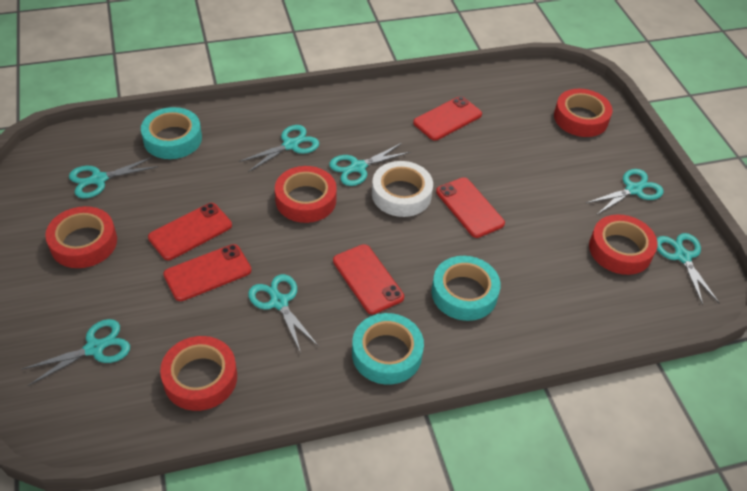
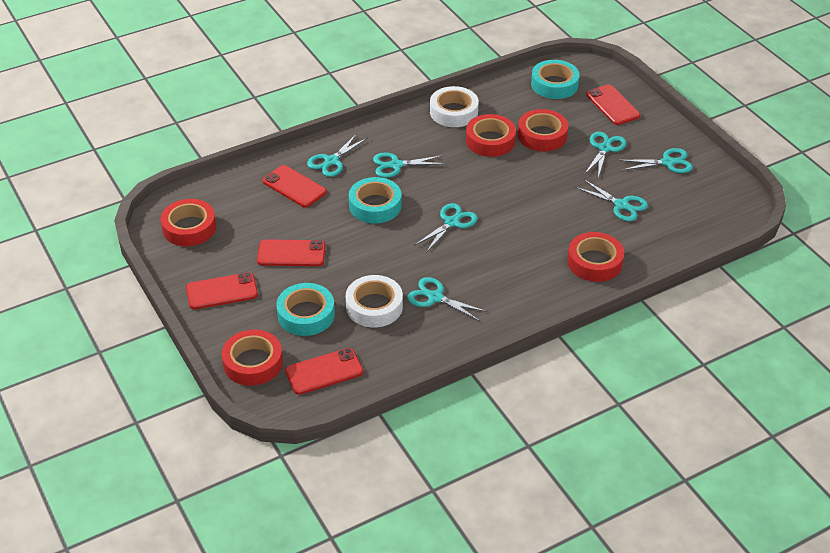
white tape: 1 -> 2

